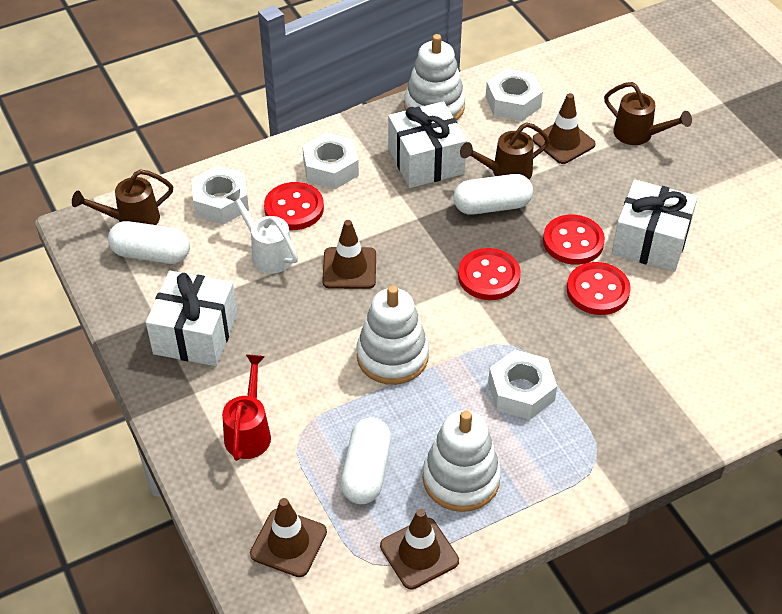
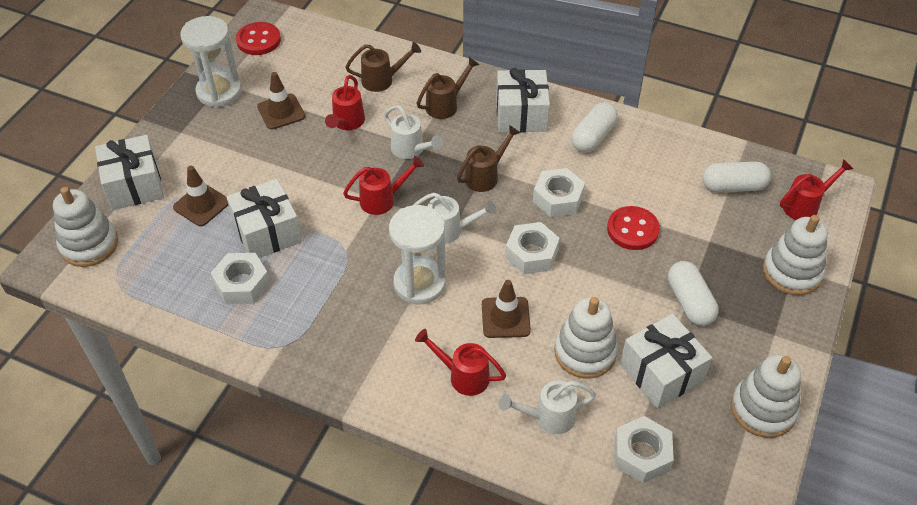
brown traffic cone: 4 -> 3
red button: 4 -> 2
red watering can: 1 -> 4
white gift: 3 -> 4
white hourglass: 0 -> 2
white stacking toy: 3 -> 4
white watering can: 1 -> 3

